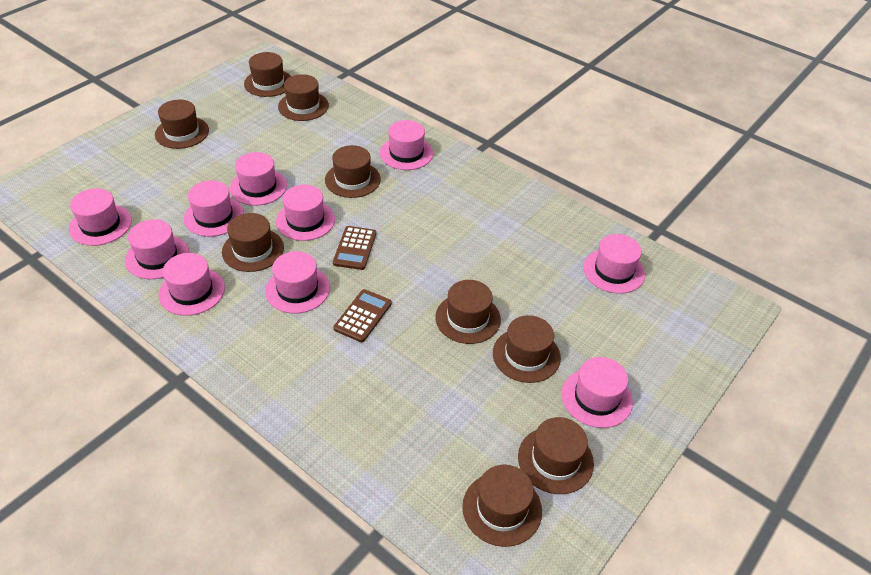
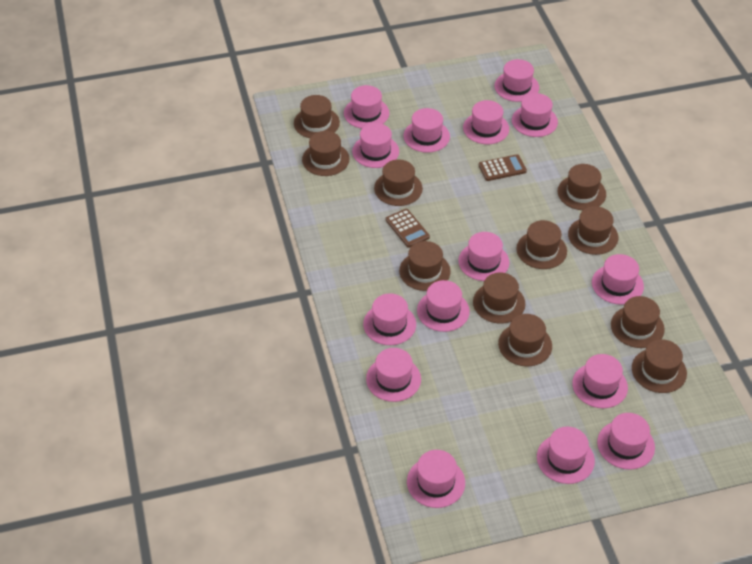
brown hat: 9 -> 11
pink hat: 10 -> 15

